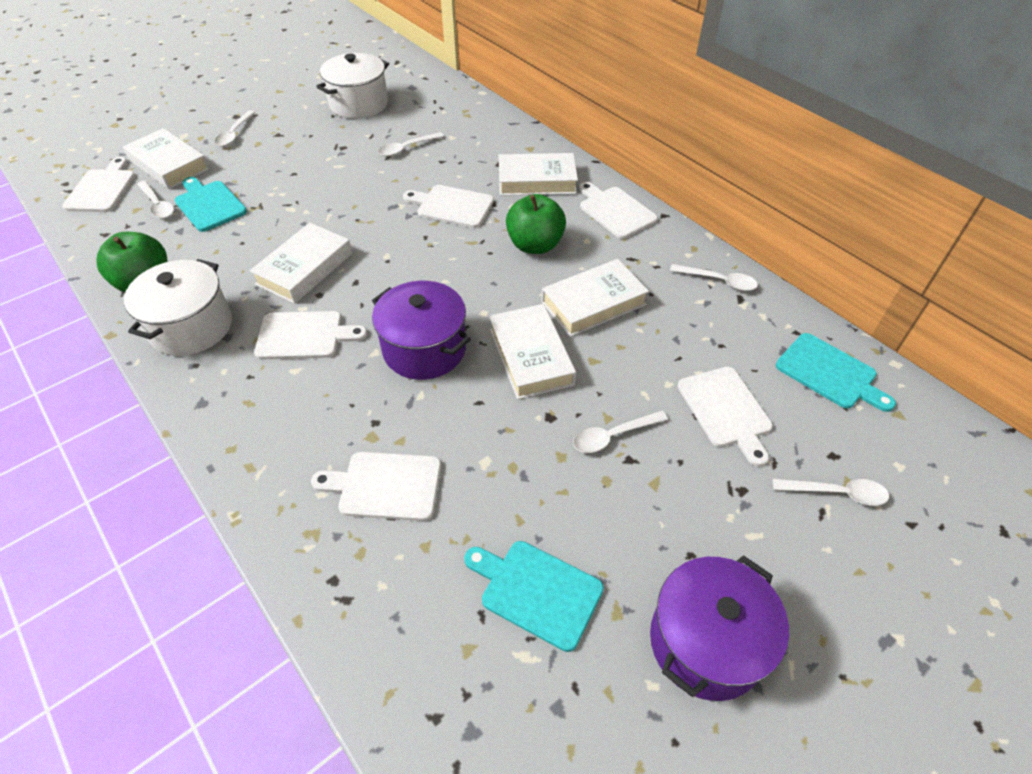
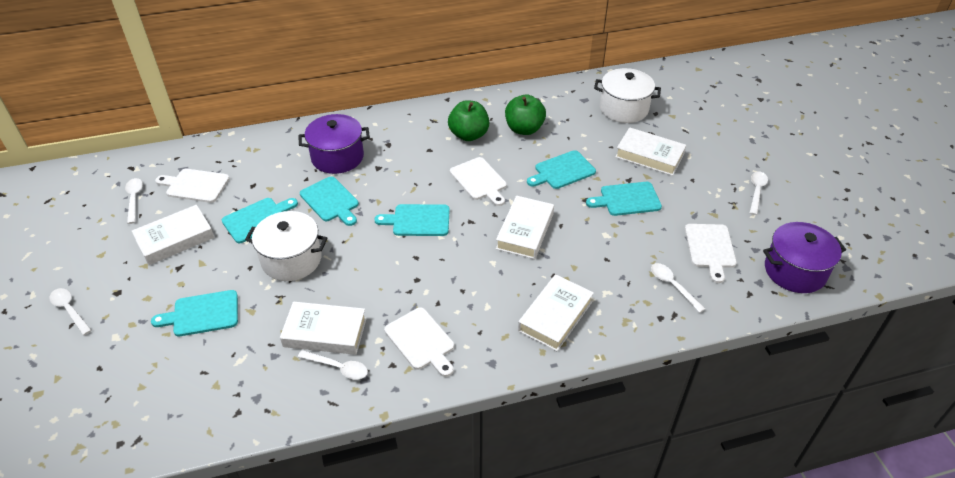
turquoise cutting board: 3 -> 6
white cutting board: 6 -> 4
white spoon: 6 -> 5

